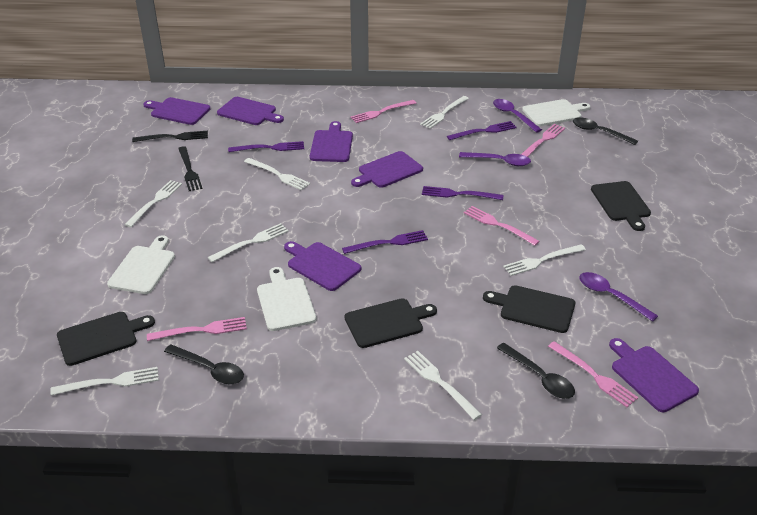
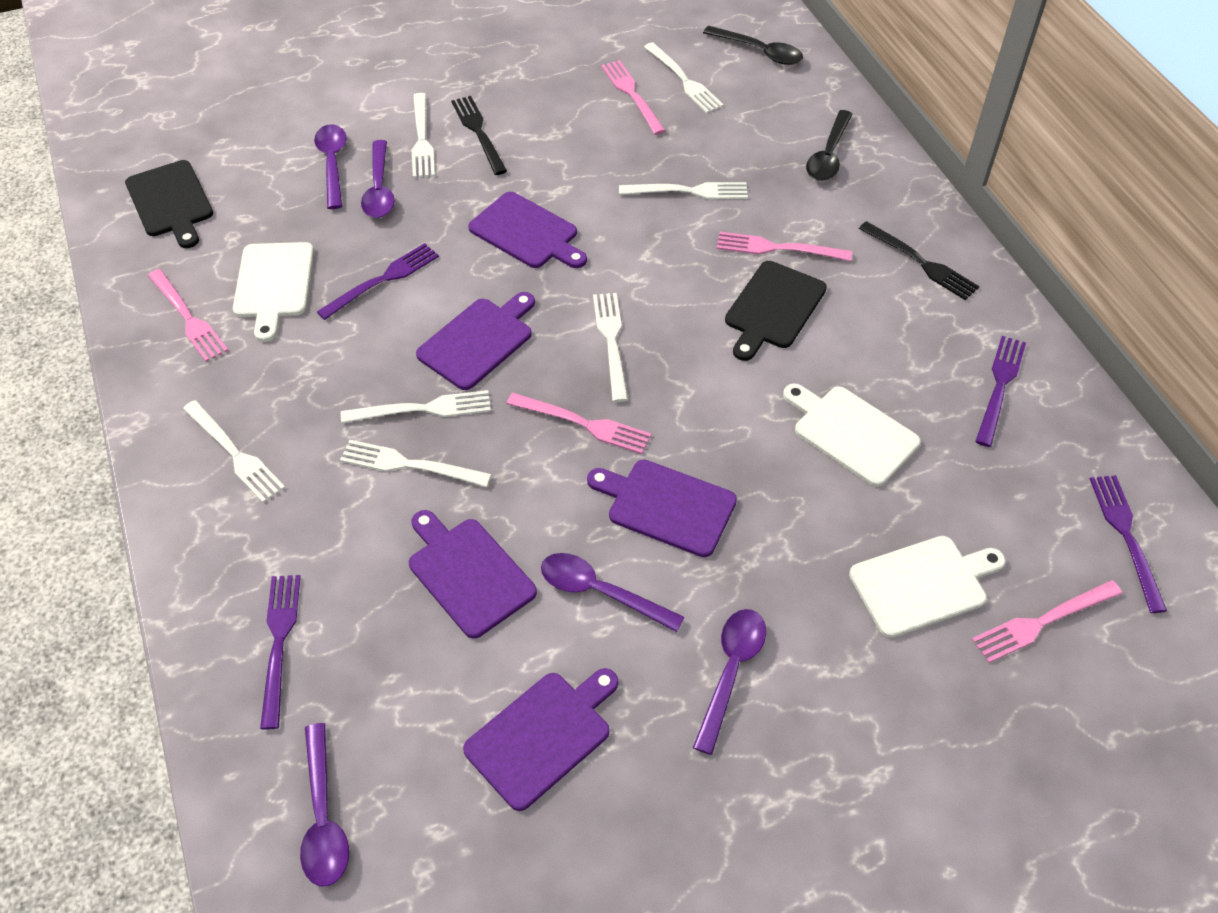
black cutting board: 4 -> 2
black spoon: 3 -> 2
purple cutting board: 6 -> 5
purple spoon: 3 -> 5

